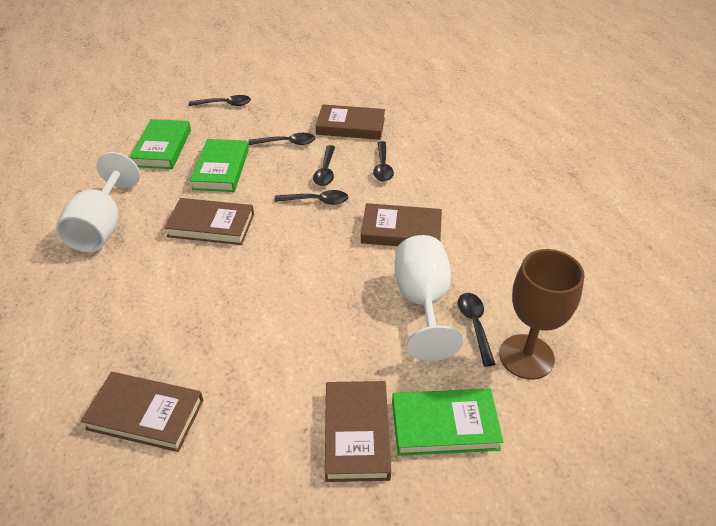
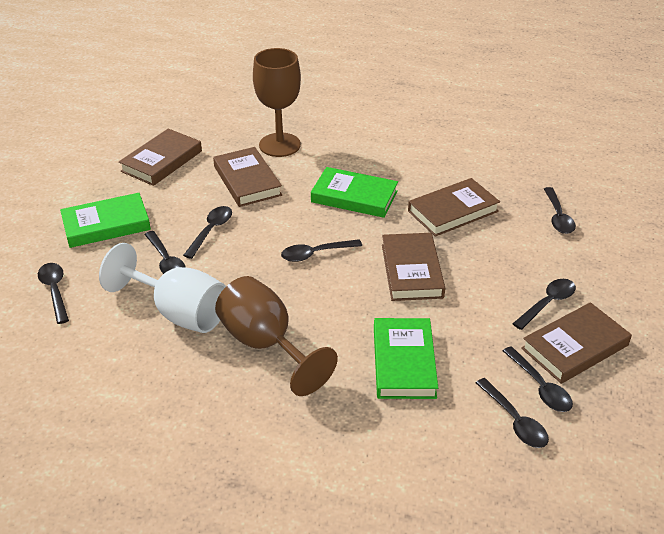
black spoon: 6 -> 8
brown goblet: 1 -> 2
white goblet: 2 -> 1

